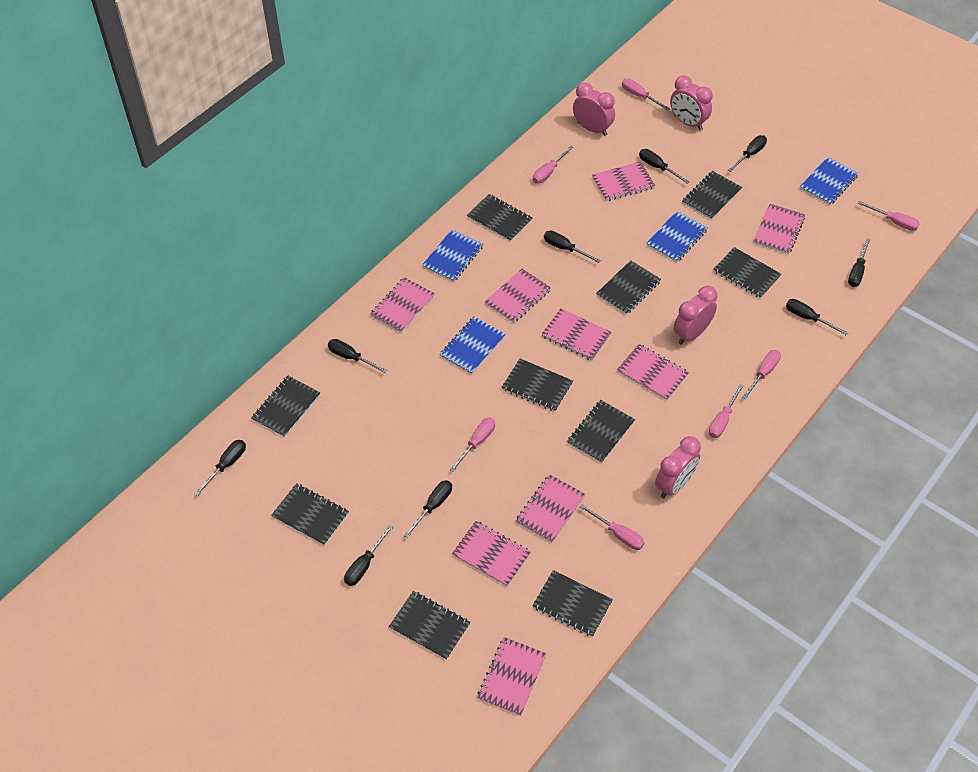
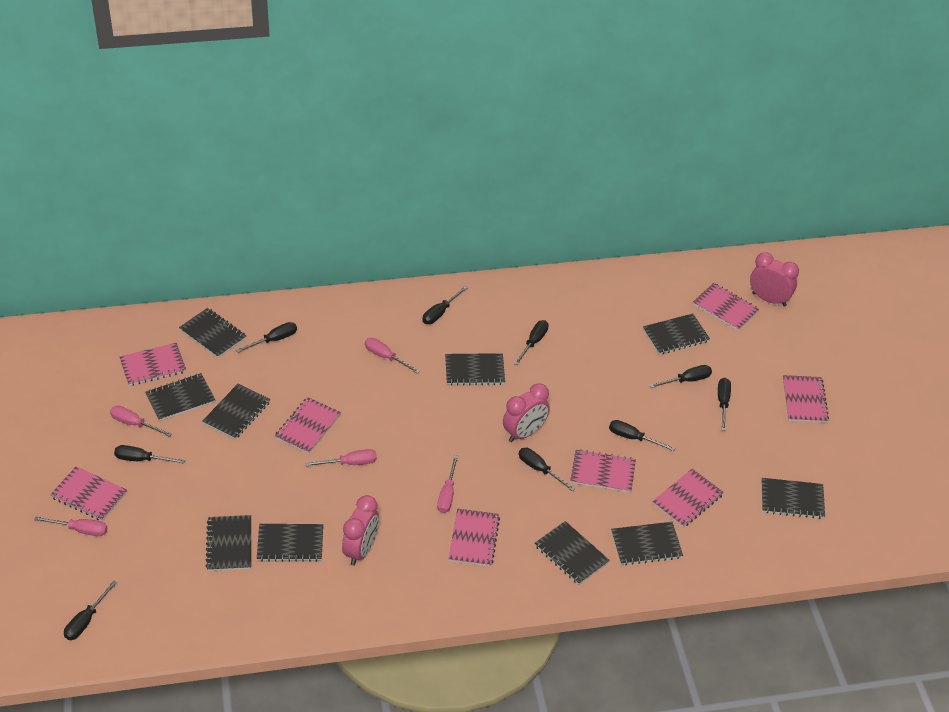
blue notebook: 4 -> 0
pink clock: 4 -> 3
pink notebook: 9 -> 8
pink screwdriver: 7 -> 5

